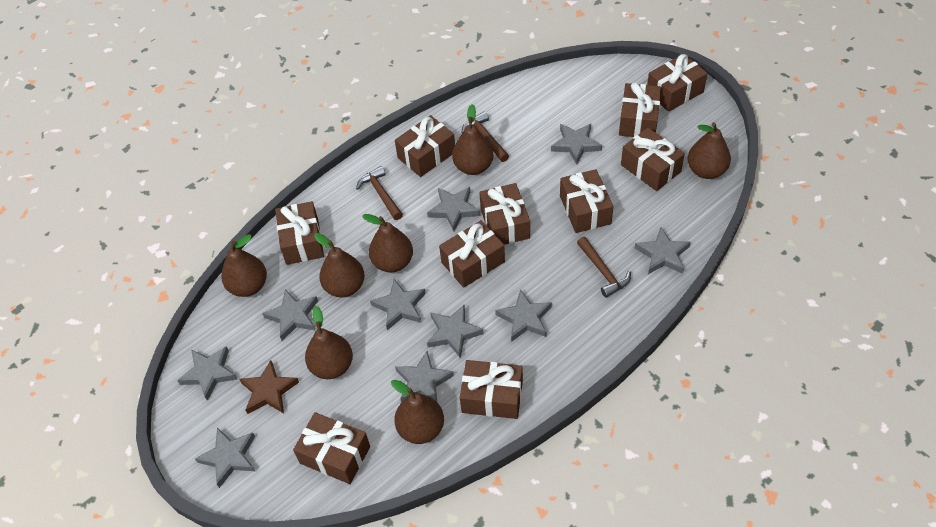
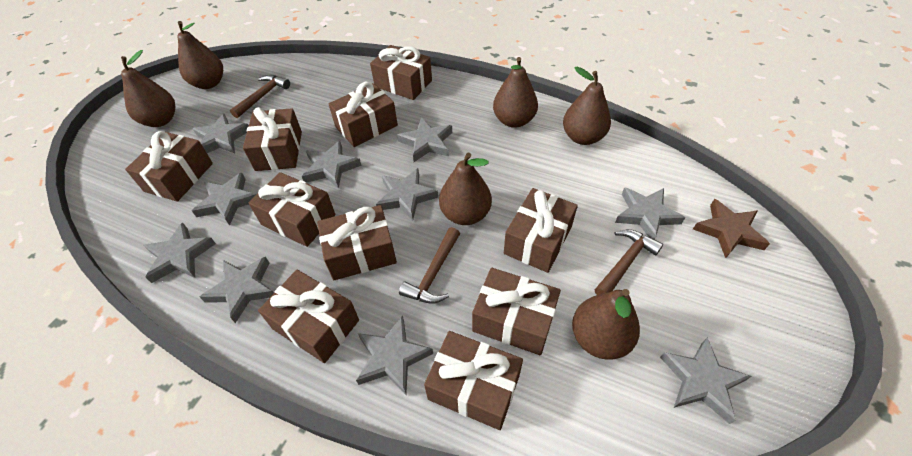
brown pear: 7 -> 6

